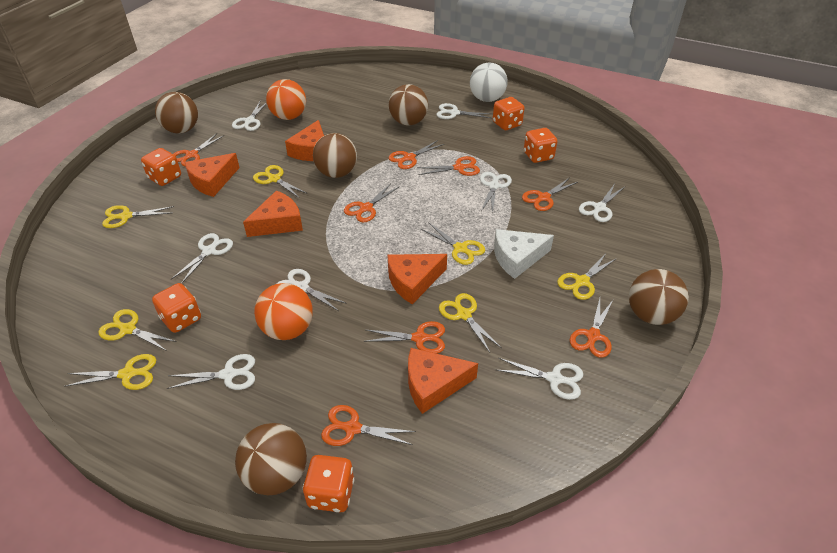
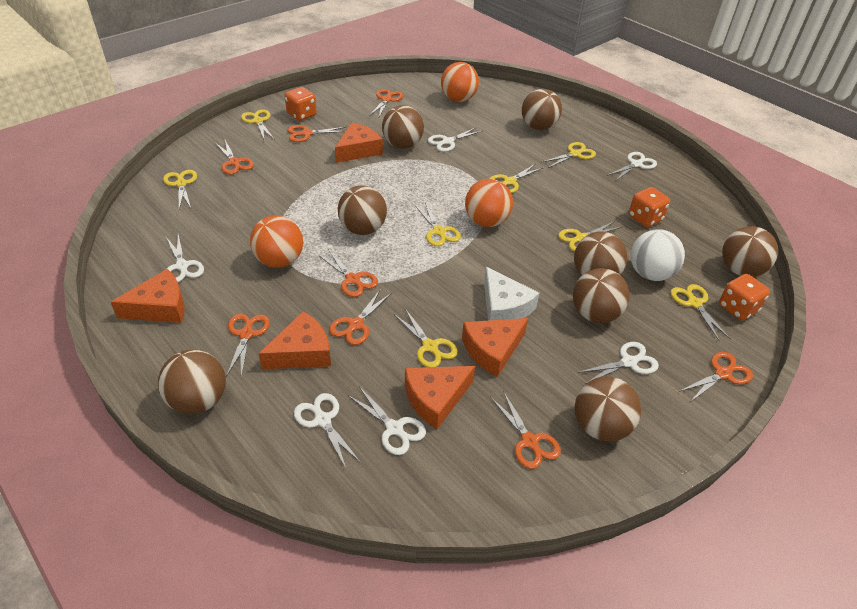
brown ball: 5 -> 8
orange ball: 2 -> 3
orange dice: 5 -> 3
white scissors: 8 -> 6
yellow scissors: 7 -> 8

